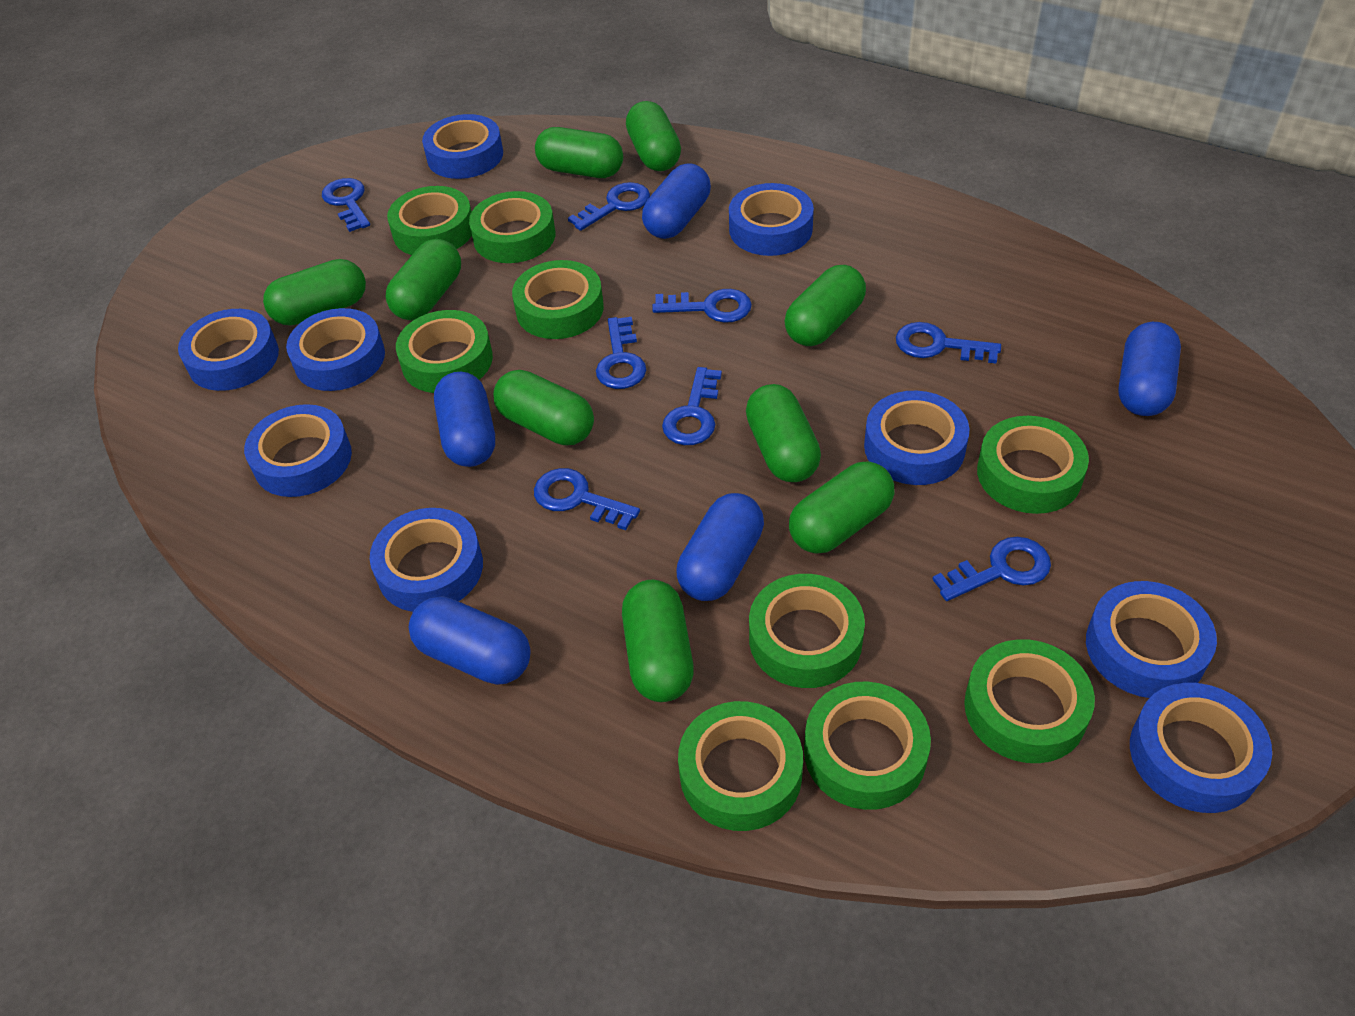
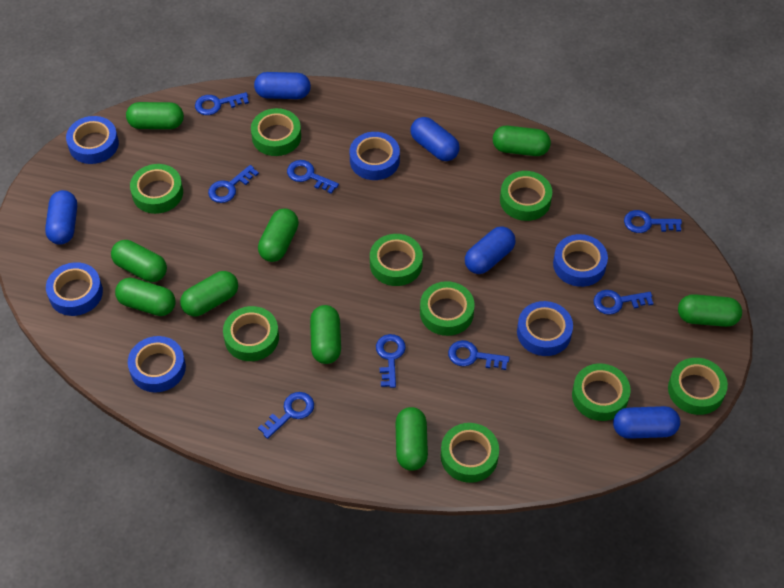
blue tape: 9 -> 6

